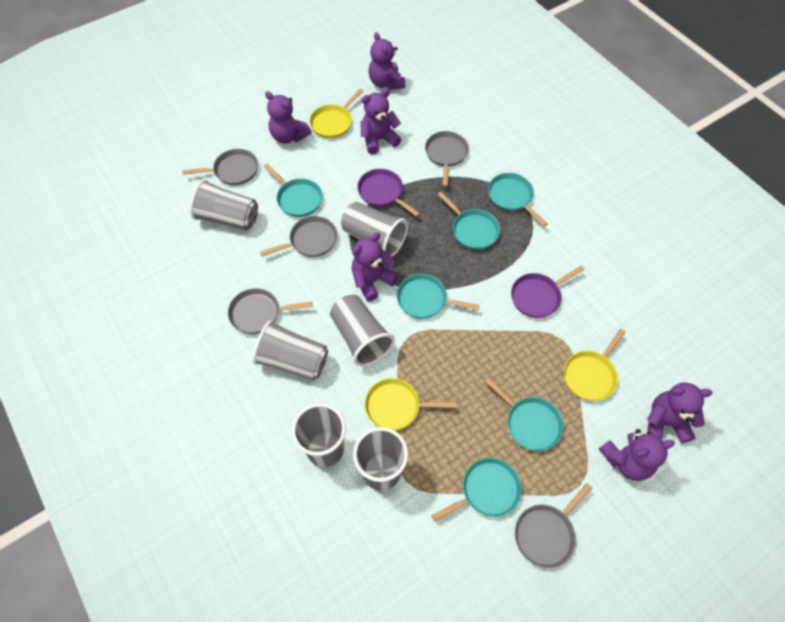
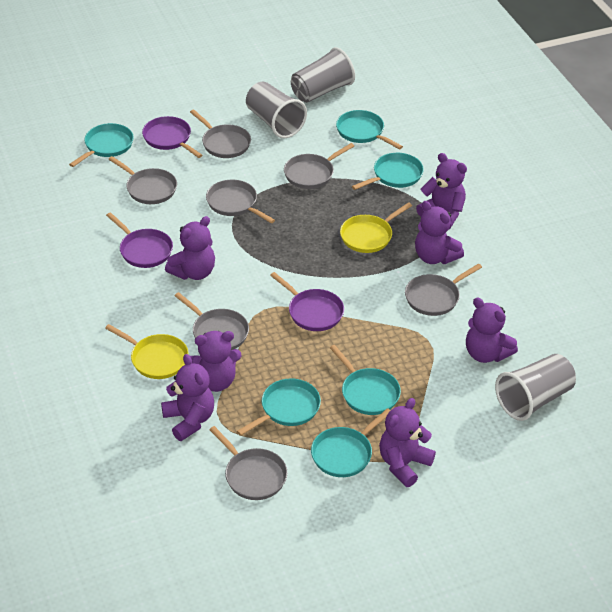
grey cup: 6 -> 3
grey pan: 5 -> 7
purple pan: 2 -> 3
purple teddy bear: 6 -> 7
yellow pan: 3 -> 2

